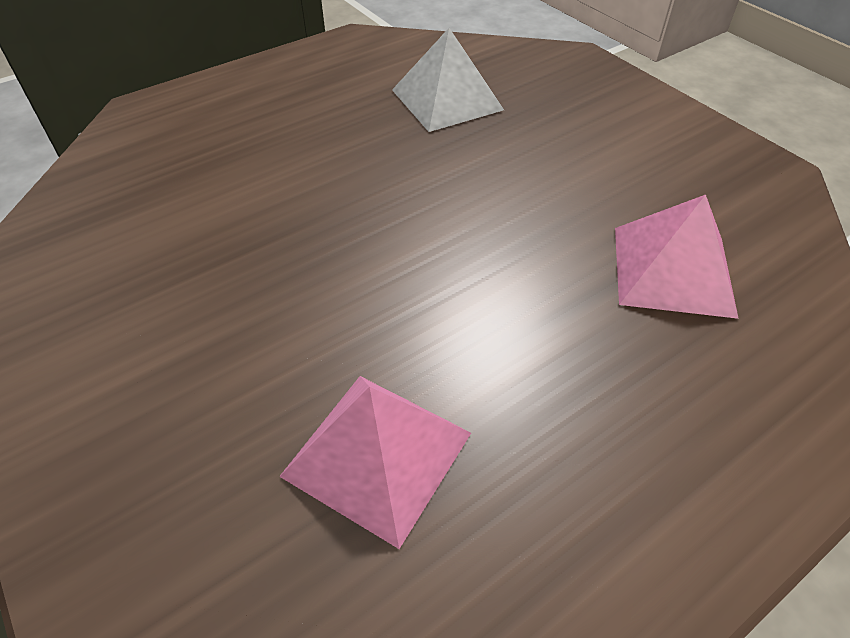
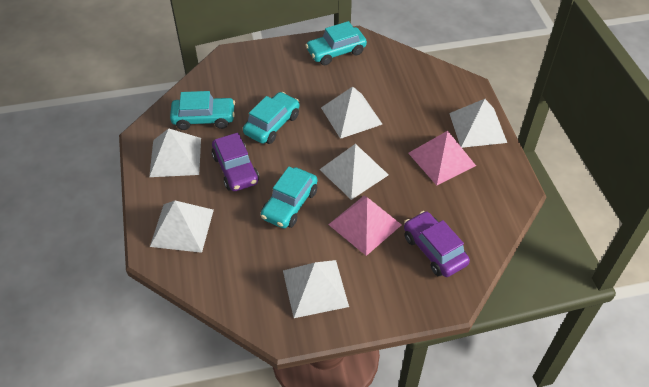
purple car: 0 -> 2
turquoise car: 0 -> 4
white pyramid: 1 -> 6

